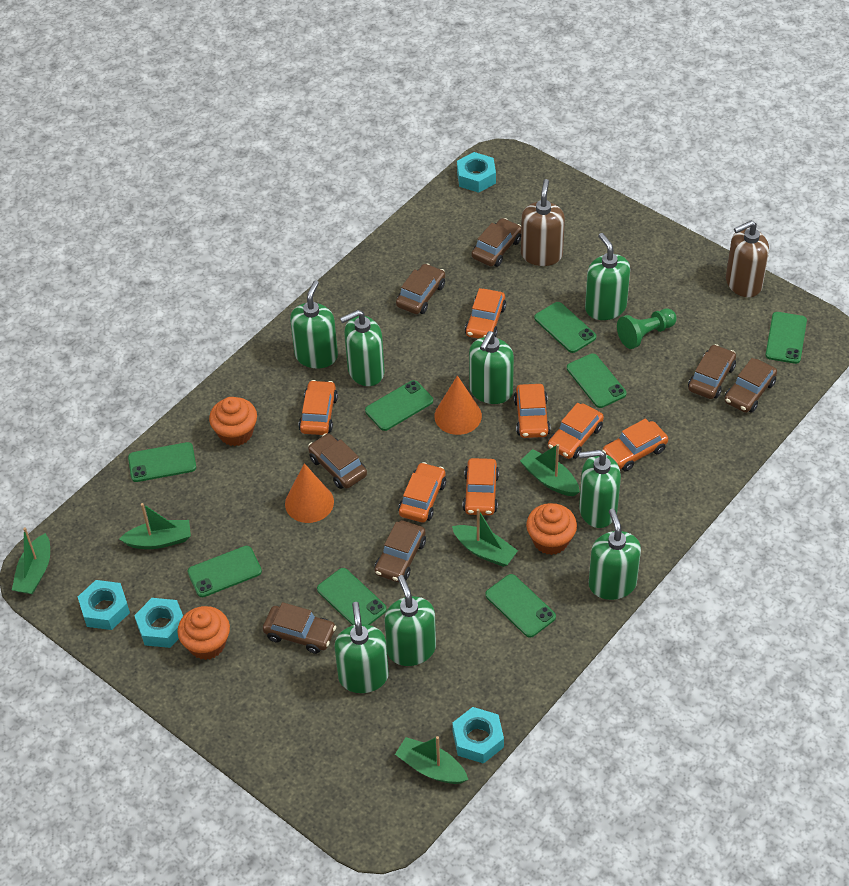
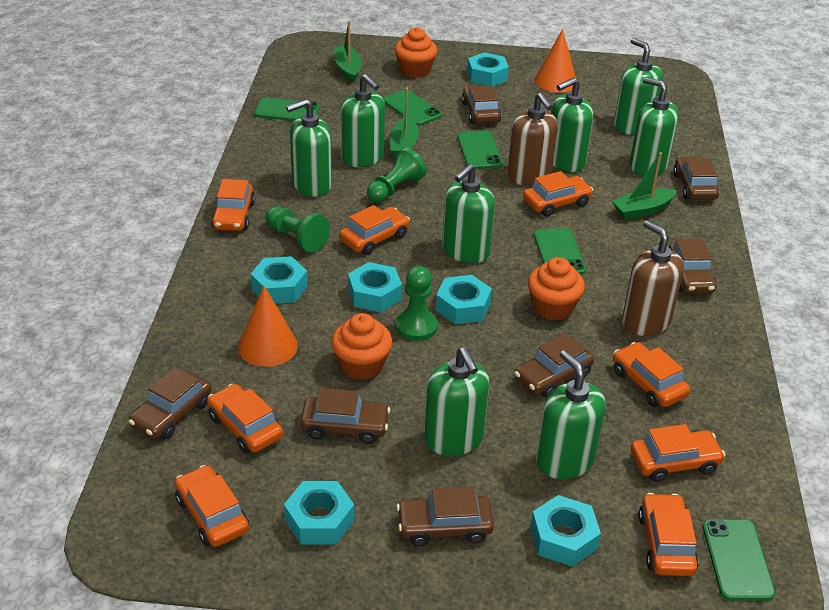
green boat: 5 -> 3
green pawn: 1 -> 3
green phone: 8 -> 5
orange car: 7 -> 8
turquoise nut: 4 -> 6

